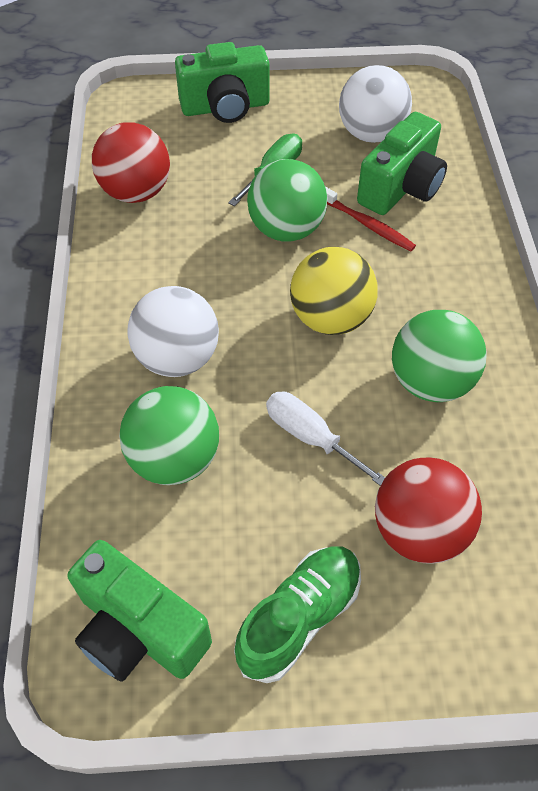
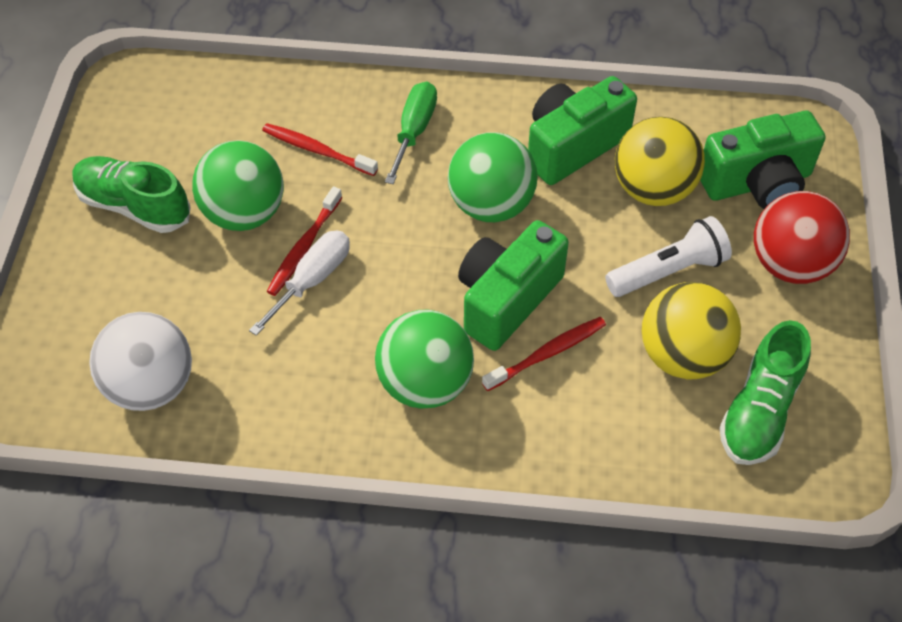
green shoe: 1 -> 2
red ball: 2 -> 1
red toothbrush: 1 -> 3
white ball: 2 -> 1
white flashlight: 0 -> 1
yellow ball: 1 -> 2

